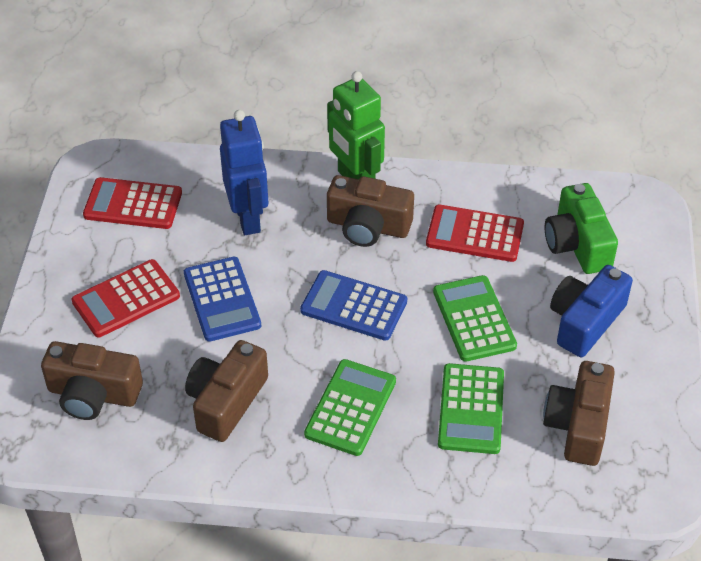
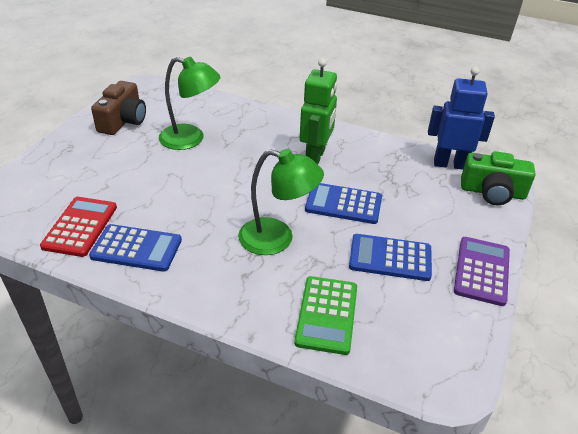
blue calculator: 2 -> 3
blue camera: 1 -> 0
brown camera: 4 -> 1
green calculator: 3 -> 1
green lamp: 0 -> 2
purple calculator: 0 -> 1
red calculator: 3 -> 1

